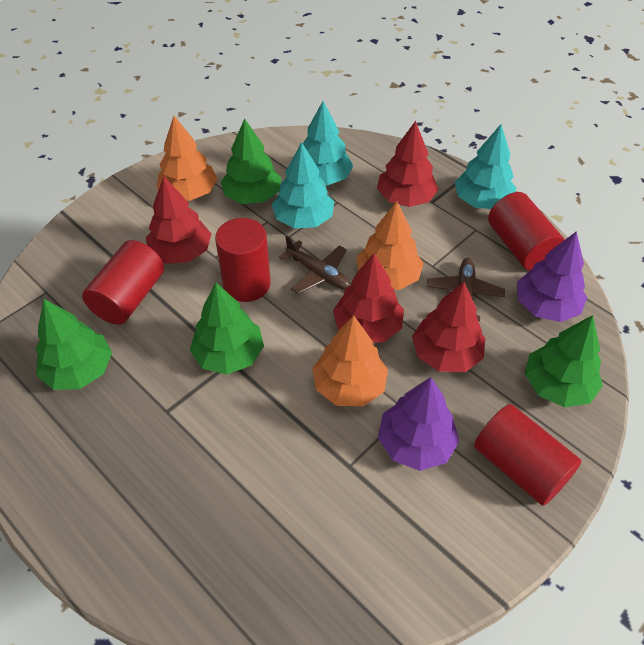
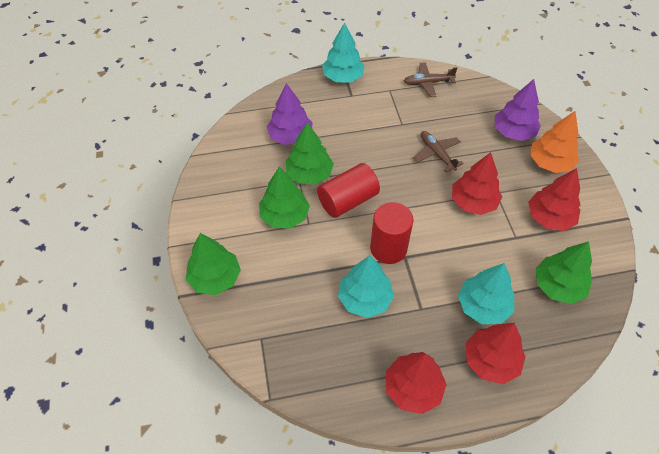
orange tree: 3 -> 1
red cylinder: 4 -> 2

